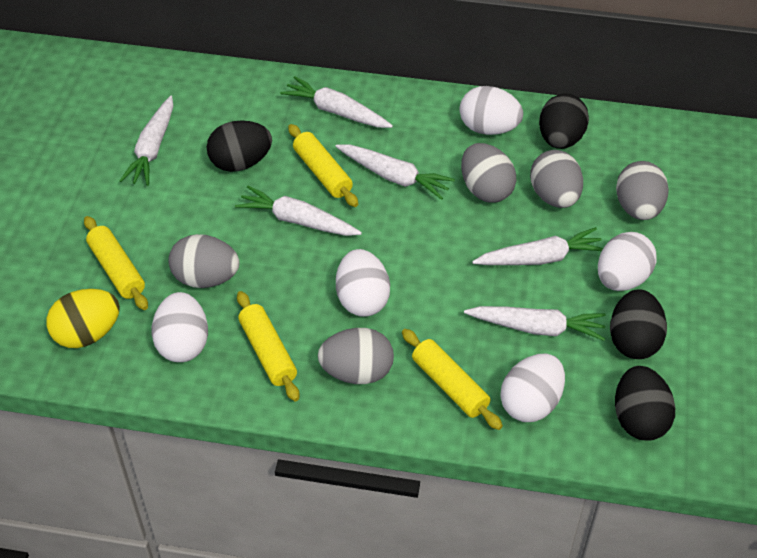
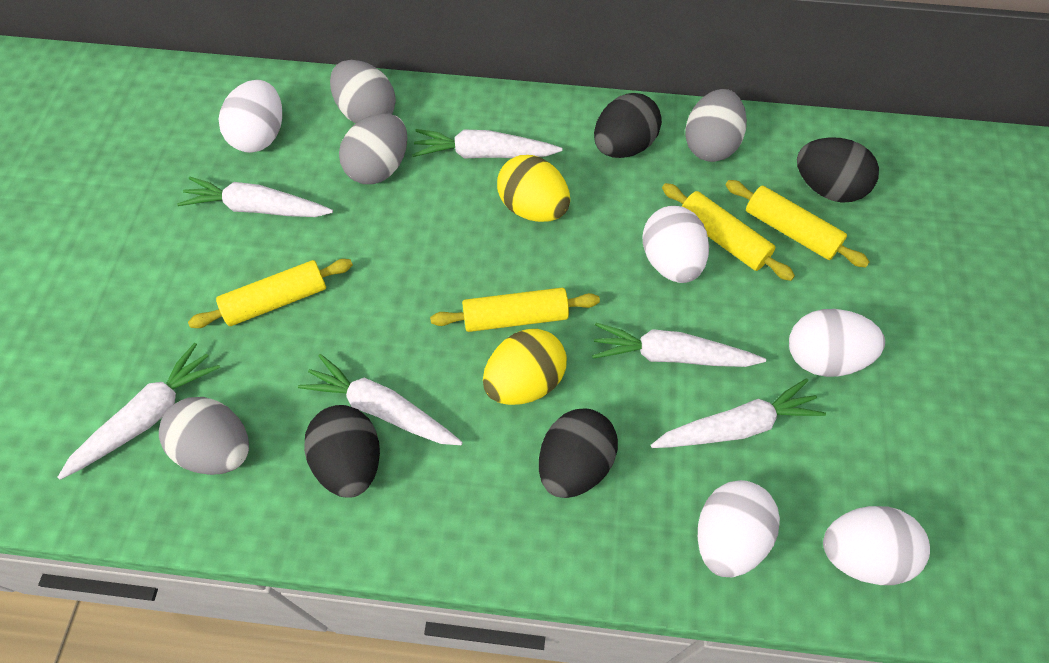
grey egg: 5 -> 4
yellow egg: 1 -> 2

